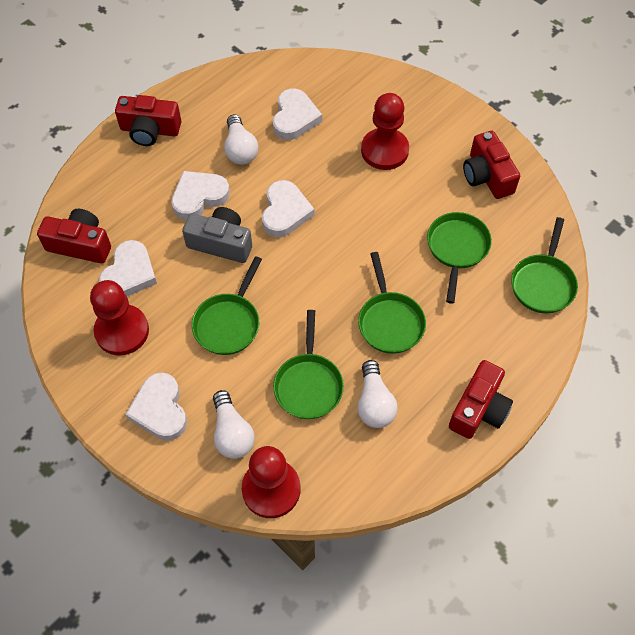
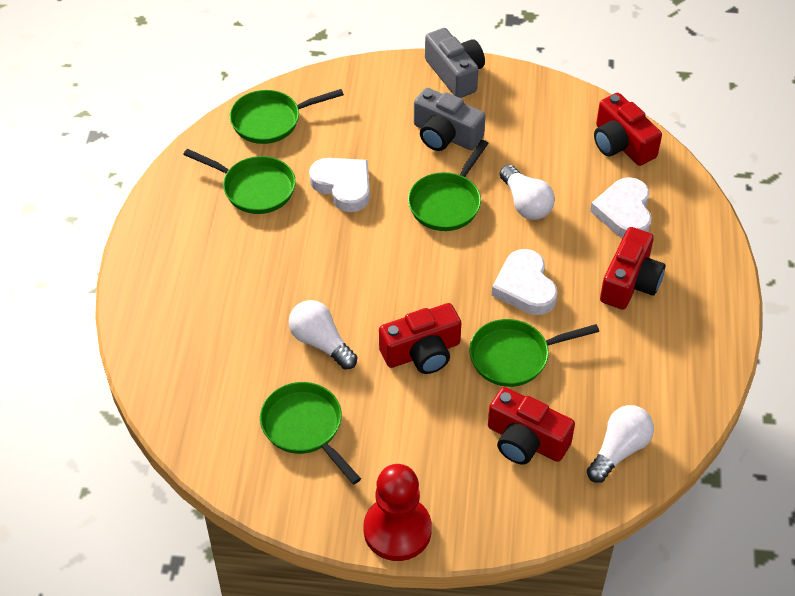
grey camera: 1 -> 2
red pawn: 3 -> 1
white heart: 5 -> 3

